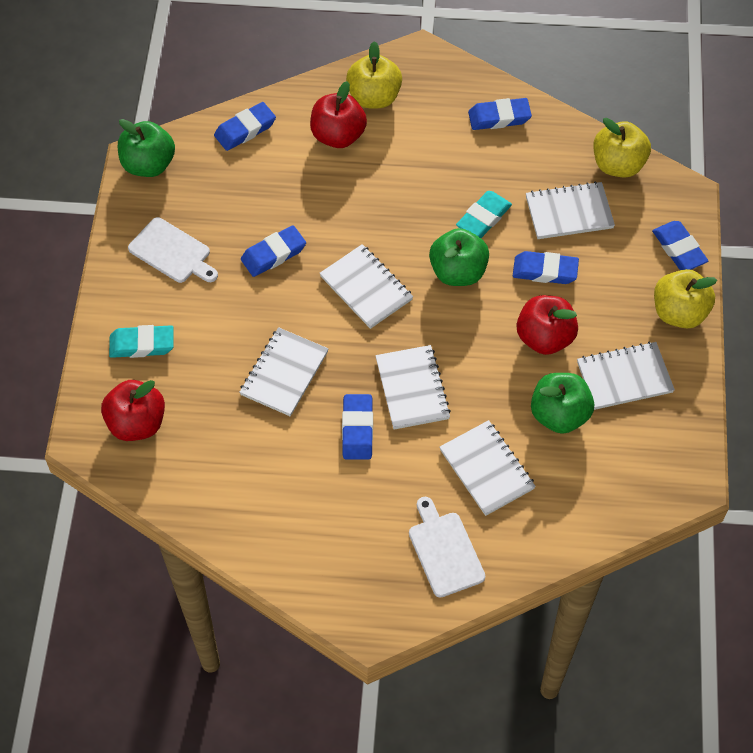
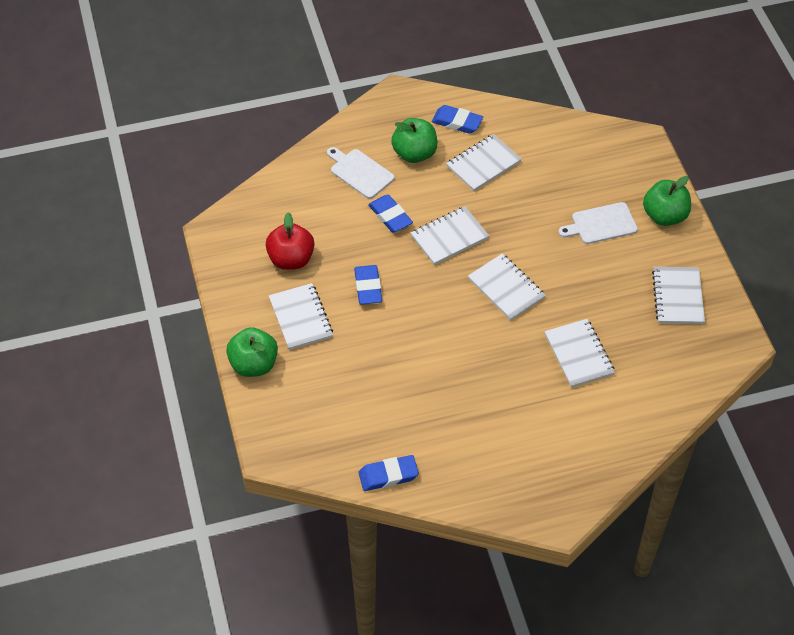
blue eraser: 6 -> 4
red apple: 3 -> 1
turquoise eraser: 2 -> 0
yellow apple: 3 -> 0

